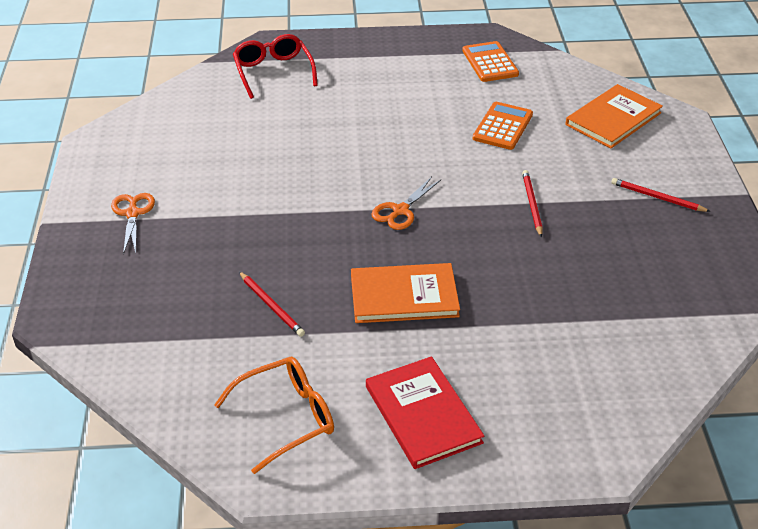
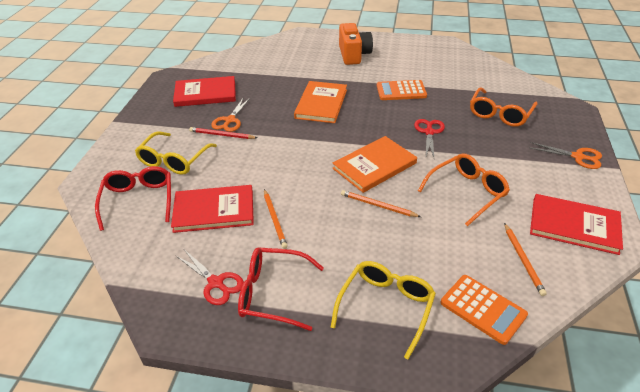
orange camera: 0 -> 1
orange glasses: 1 -> 2
orange pencil: 0 -> 3
red book: 1 -> 3
red glasses: 1 -> 2
red pencil: 3 -> 1
red scissors: 0 -> 2
yellow glasses: 0 -> 2

